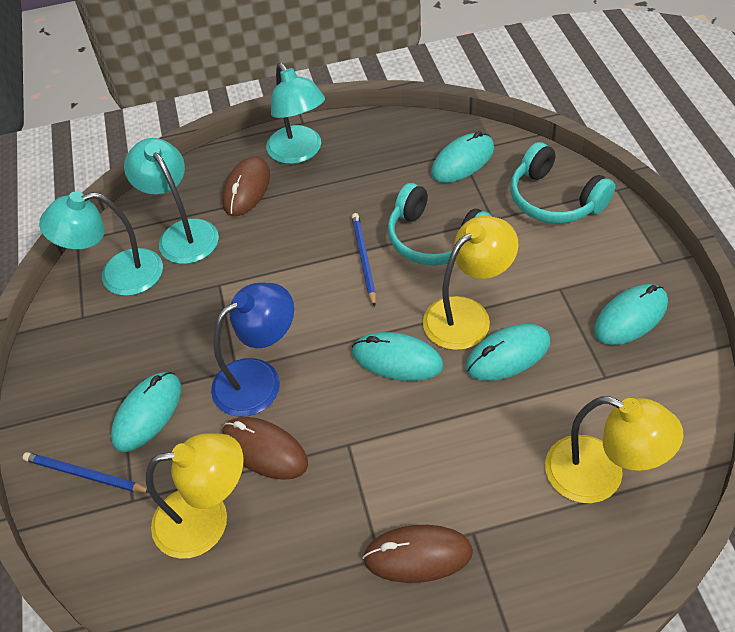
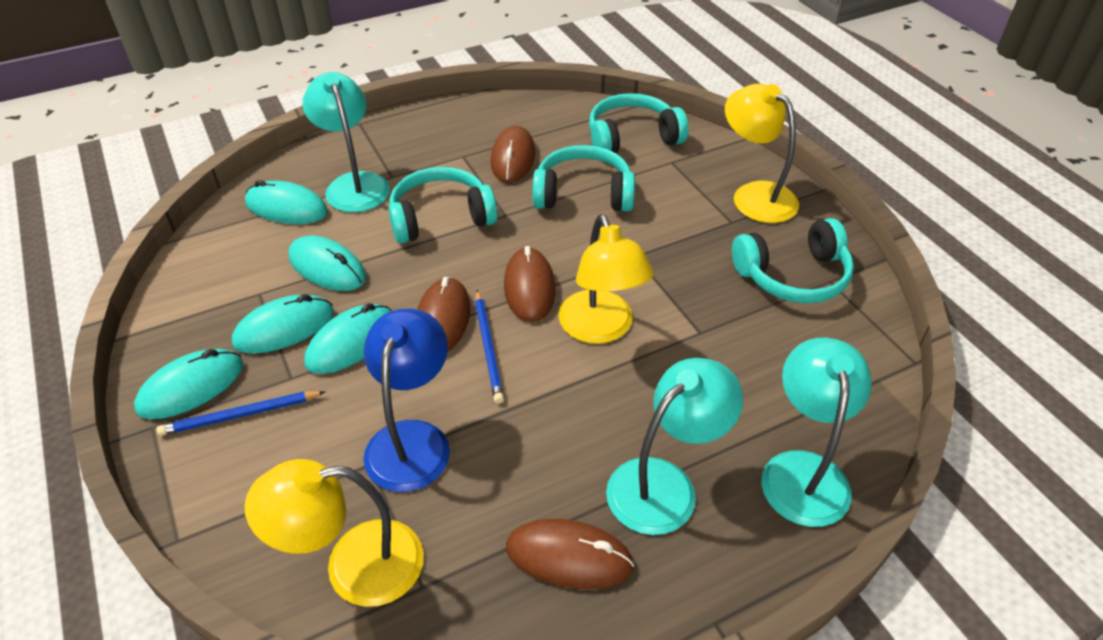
brown mouse: 3 -> 4
turquoise headphones: 2 -> 4

